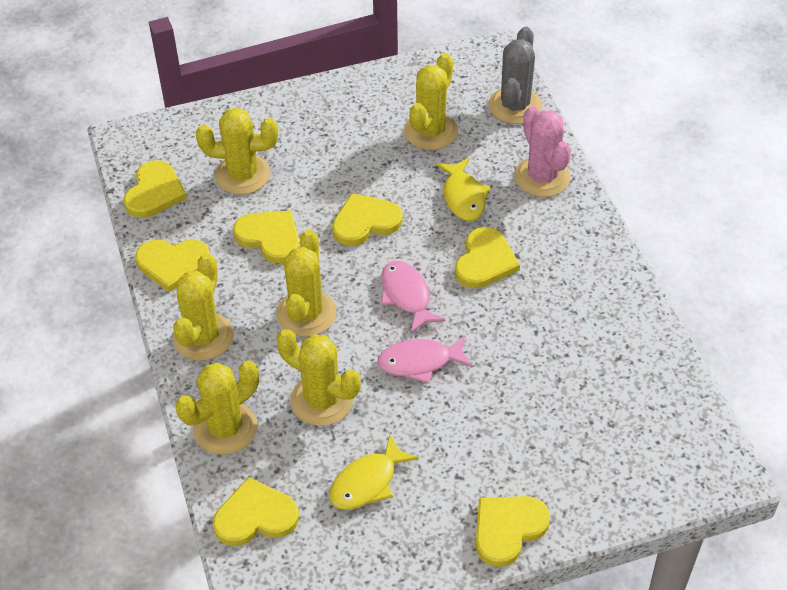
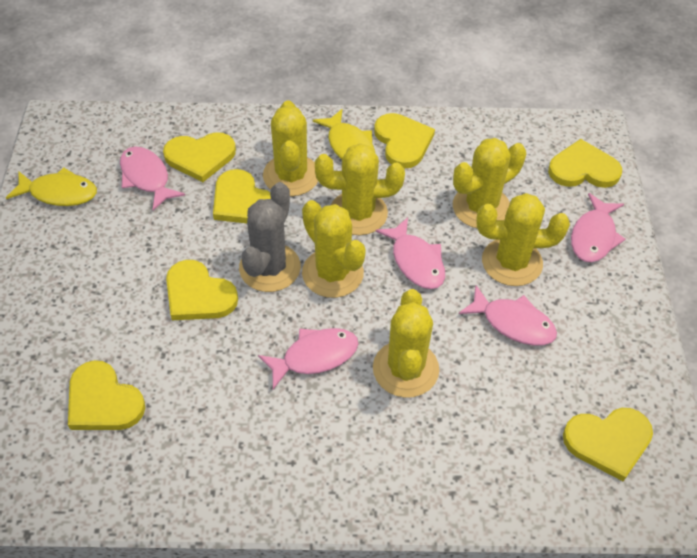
pink cactus: 1 -> 0
pink fish: 2 -> 5

